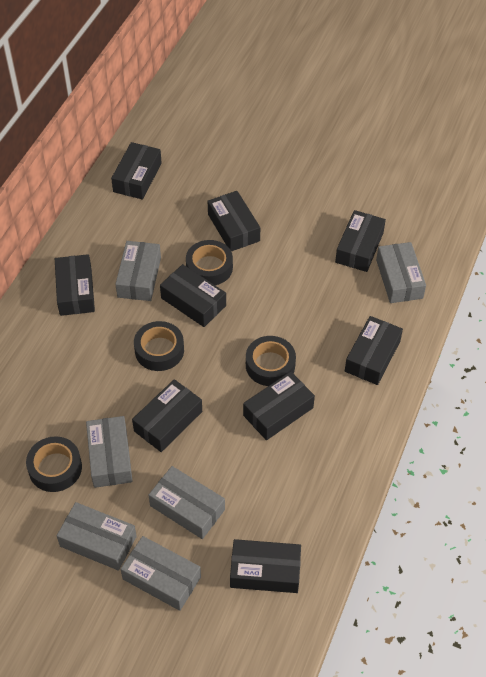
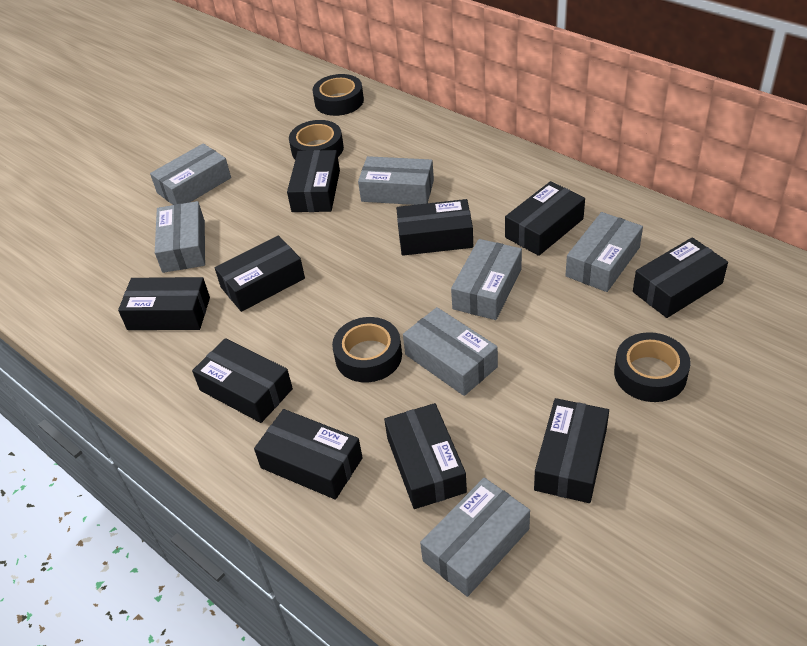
black box: 9 -> 10
grey box: 6 -> 7

